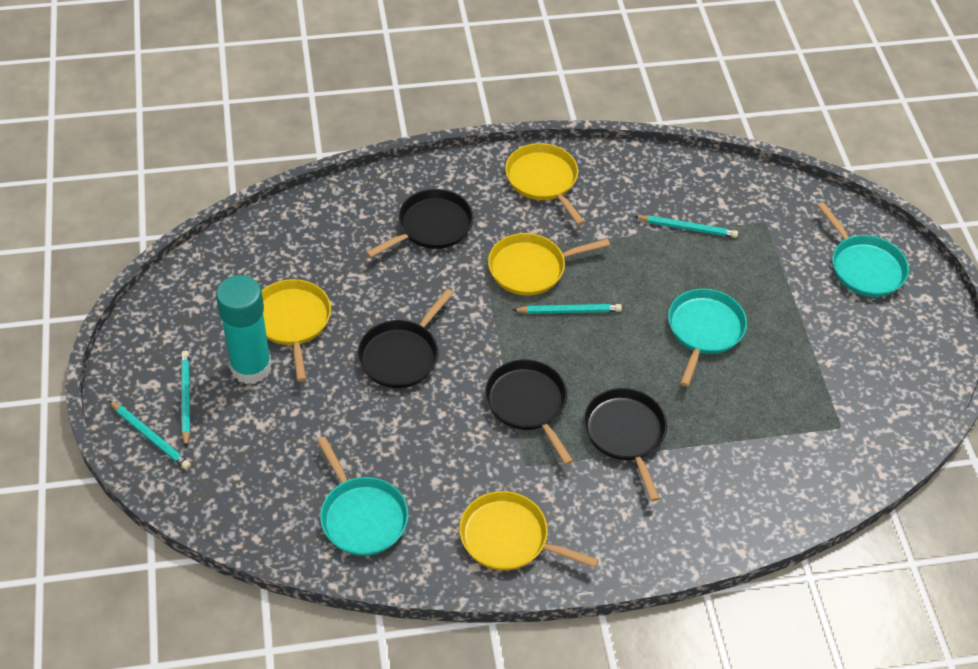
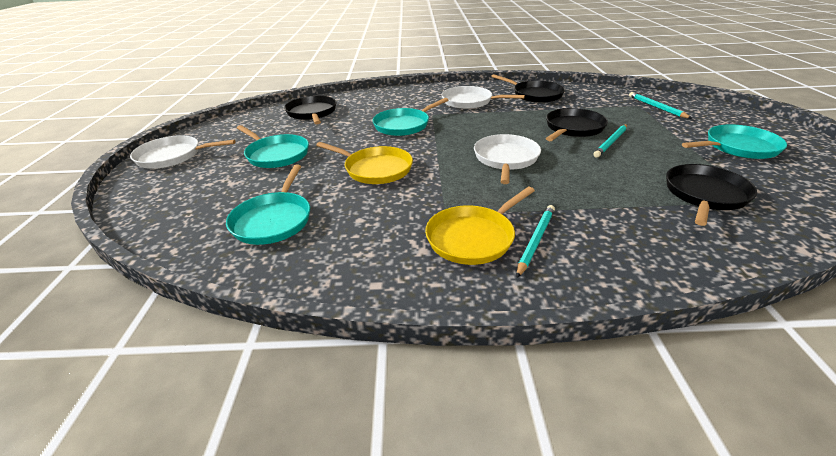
turquoise glue stick: 1 -> 0
turquoise pan: 3 -> 4
turquoise pencil: 4 -> 3
white pan: 0 -> 3
yellow pan: 4 -> 2

